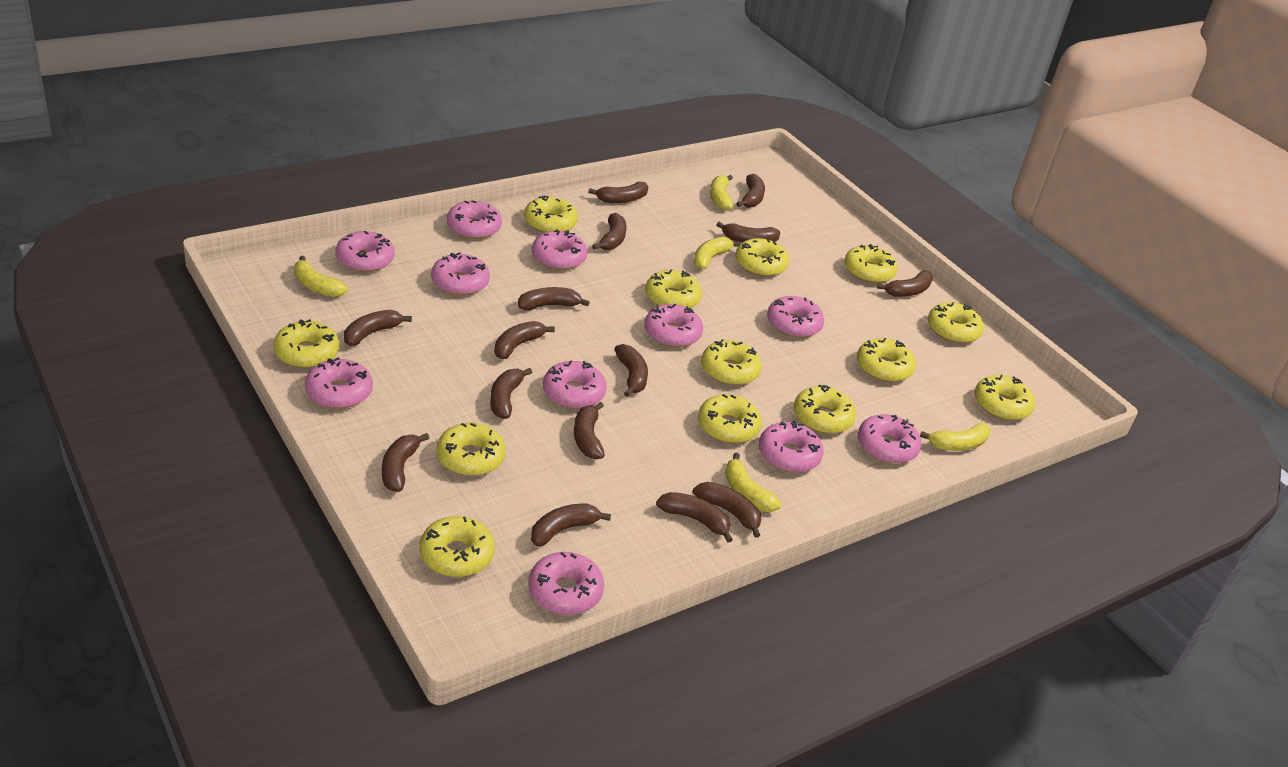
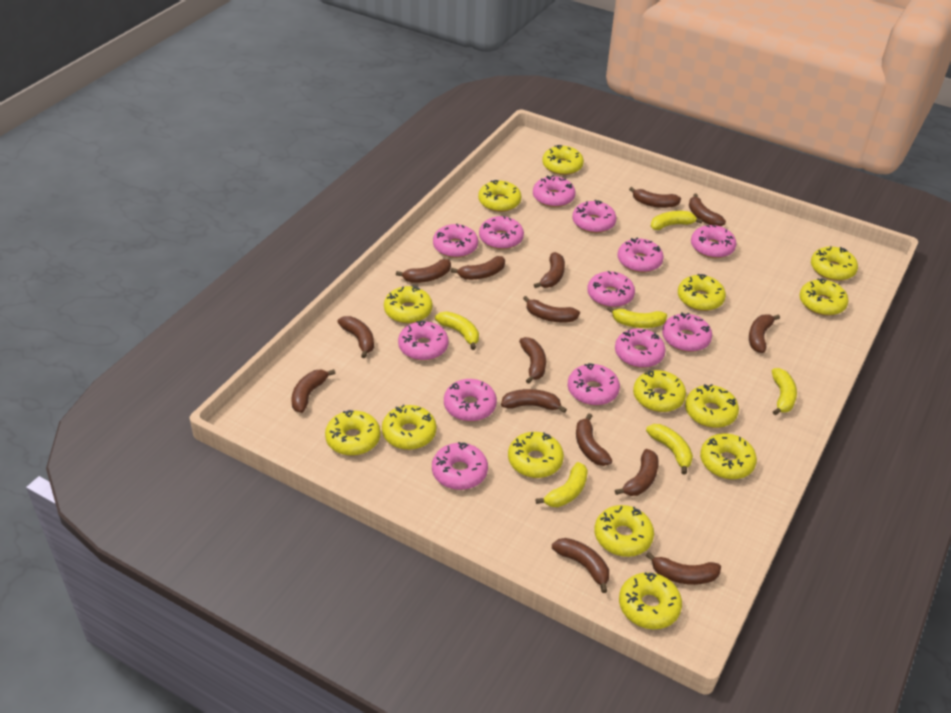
pink donut: 11 -> 13
yellow banana: 5 -> 6
yellow donut: 13 -> 14

